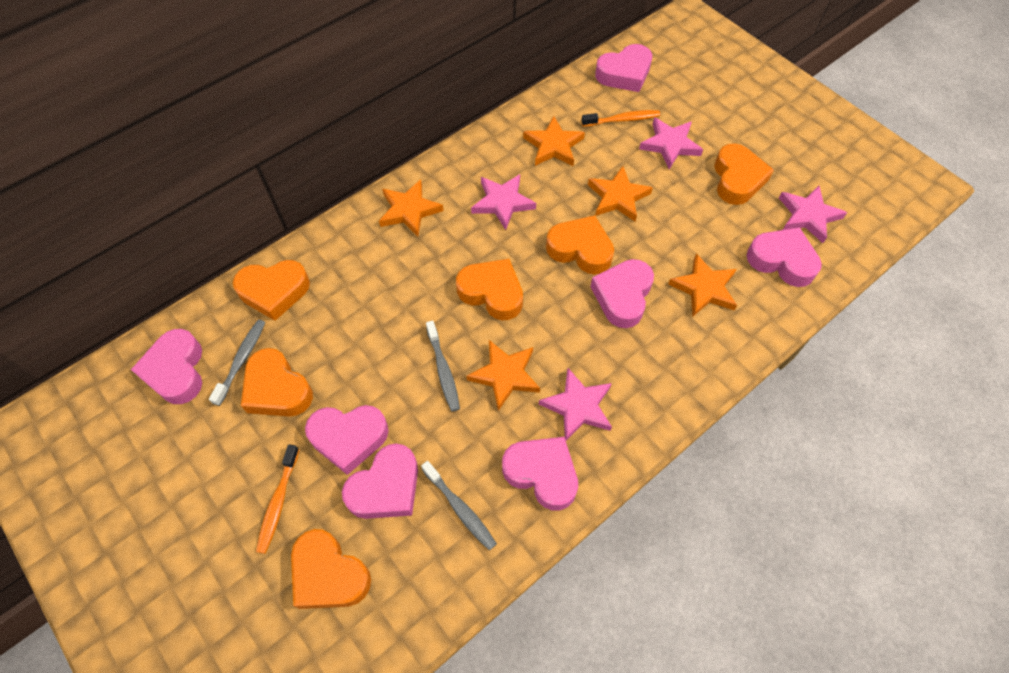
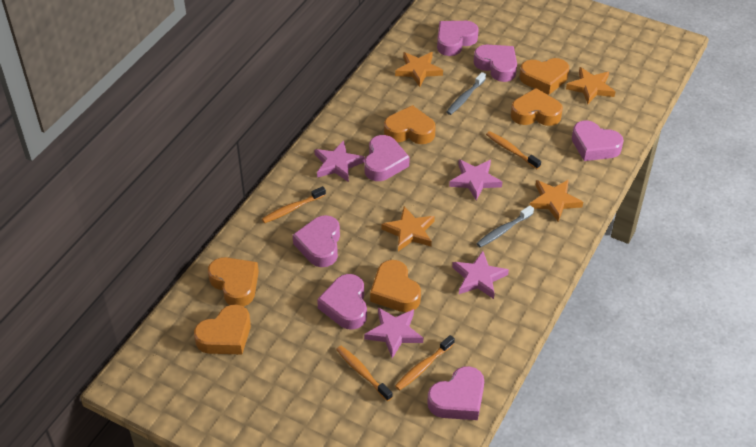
grey toothbrush: 3 -> 2
orange star: 5 -> 4
orange toothbrush: 2 -> 4

